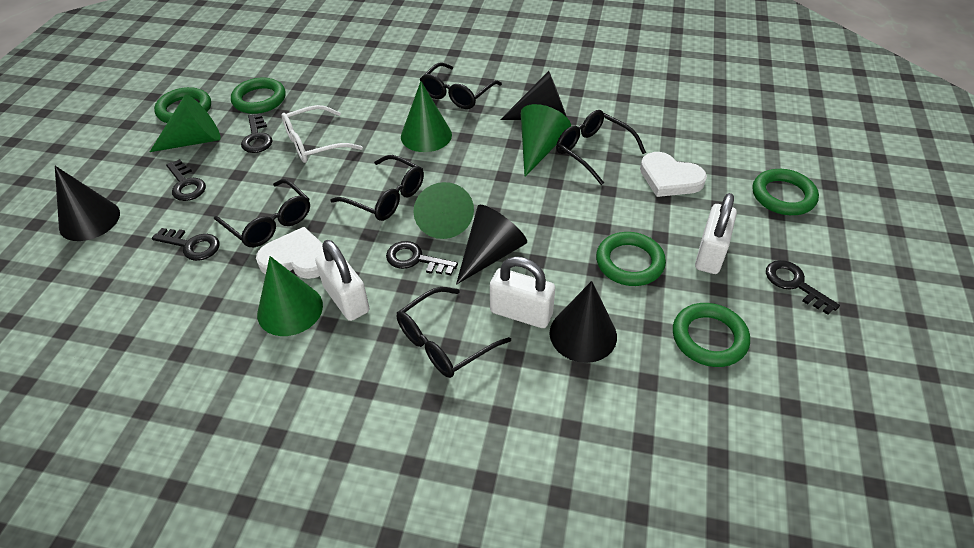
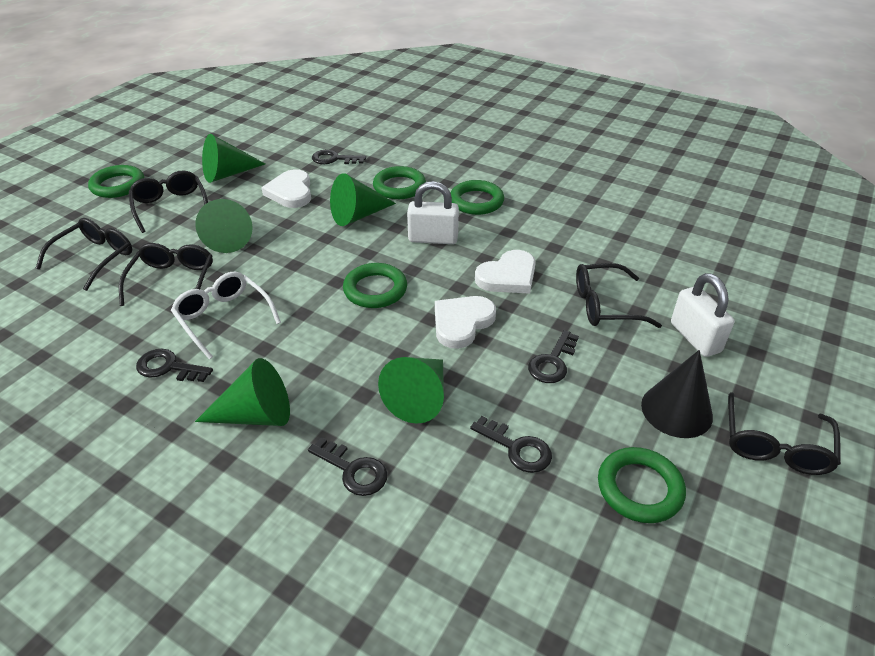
black cone: 4 -> 1
white heart: 2 -> 3
white padlock: 3 -> 2

